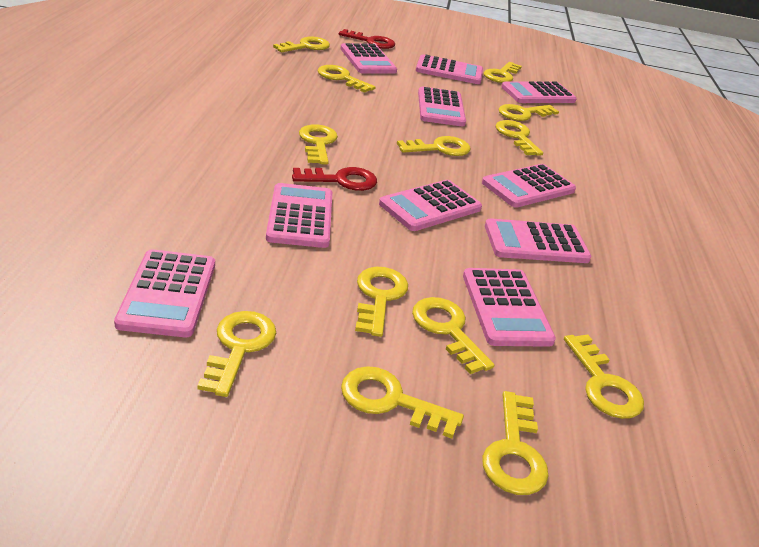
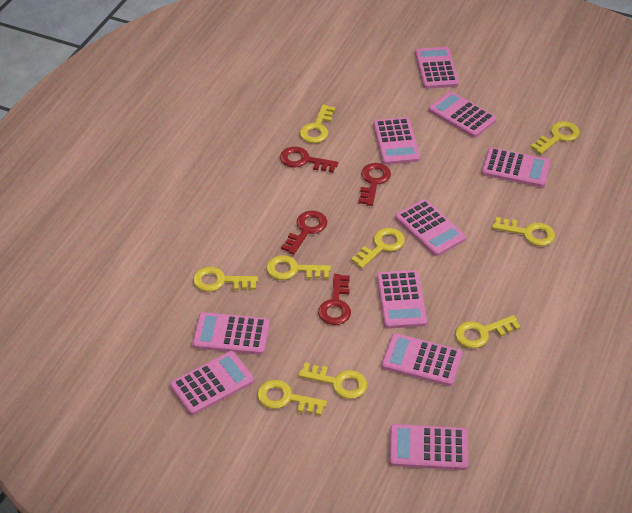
red key: 2 -> 4
yellow key: 13 -> 9

